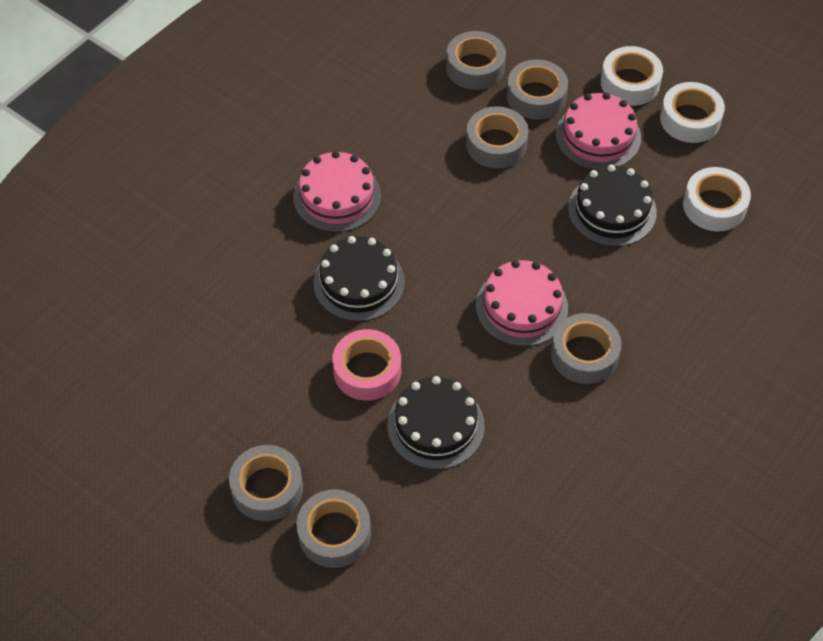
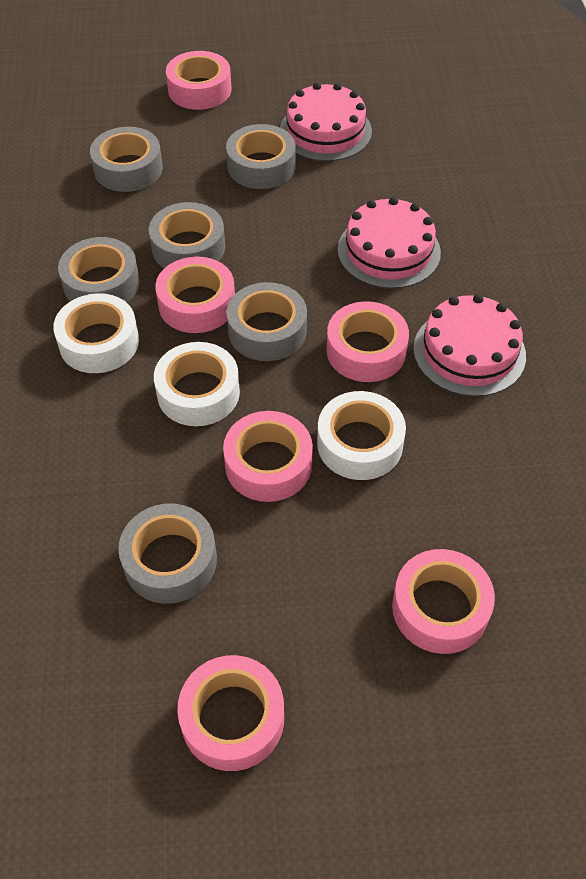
black cake: 3 -> 0
pink tape: 1 -> 6

